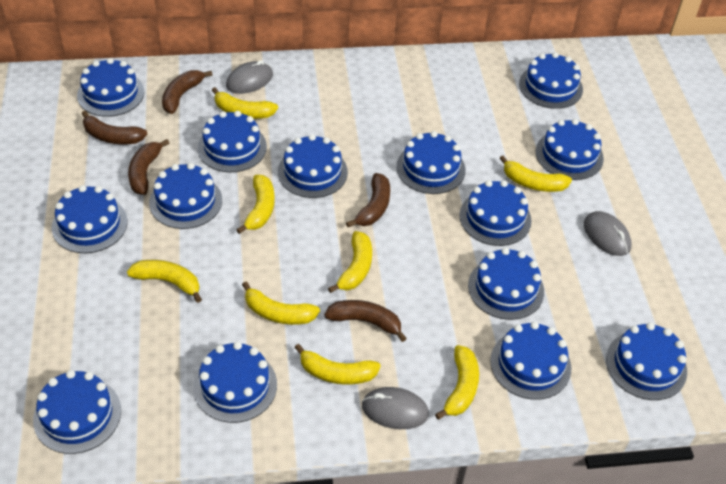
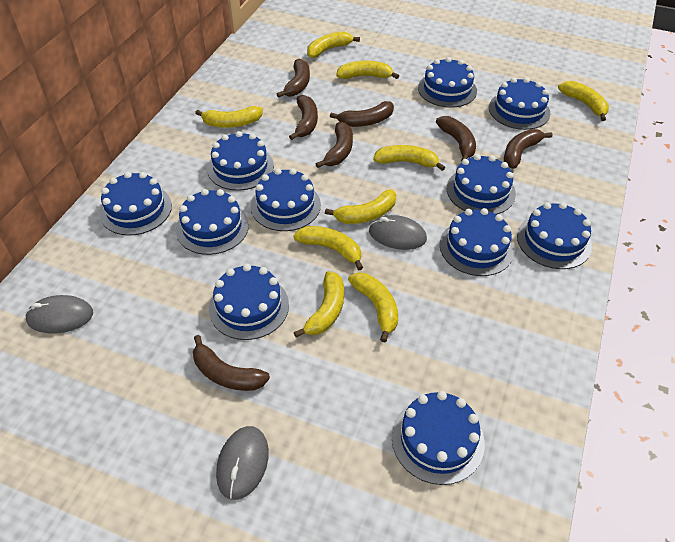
blue cake: 14 -> 11
brown banana: 5 -> 7
yellow banana: 8 -> 9

